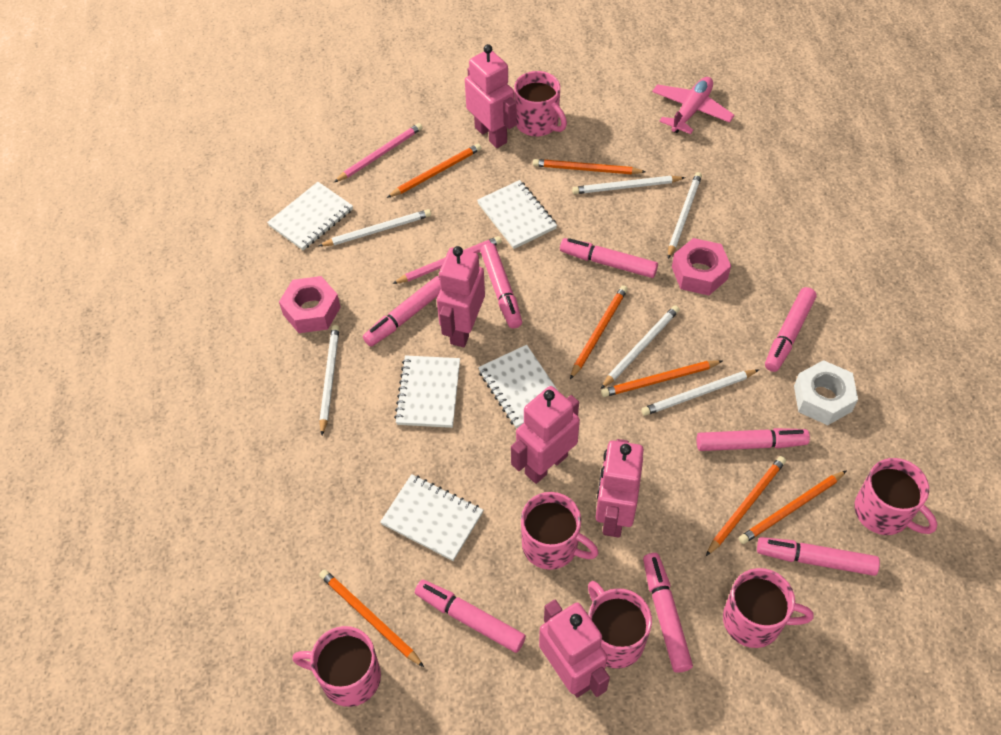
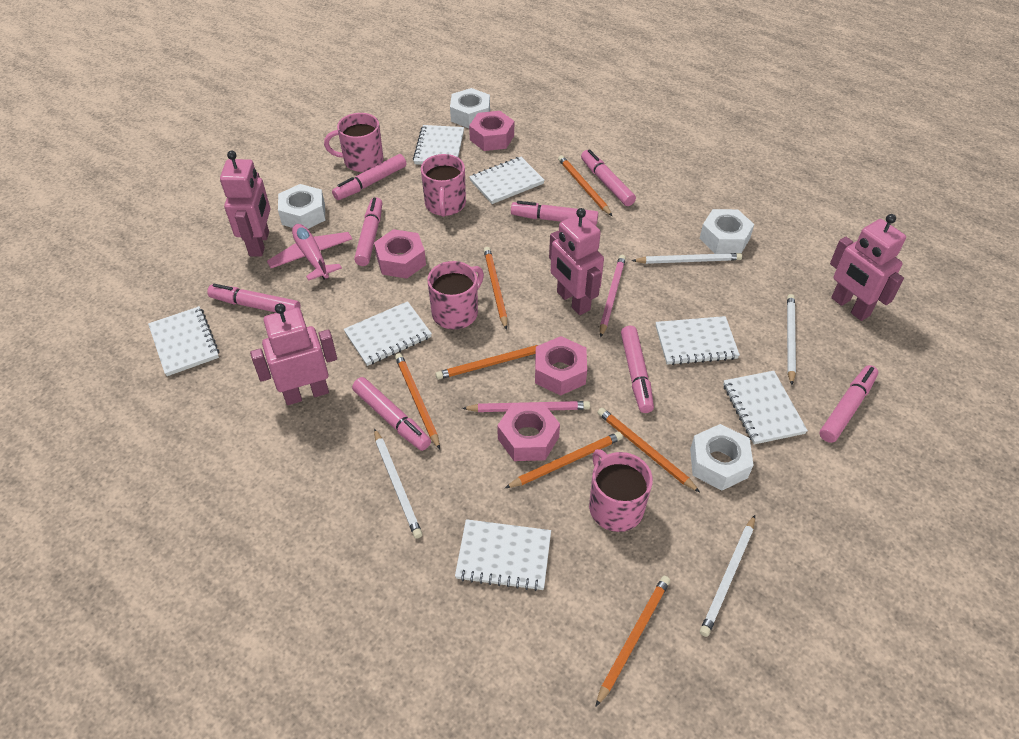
pink mug: 6 -> 4
pink nut: 2 -> 4
pink robot: 5 -> 4
white notebook: 5 -> 7
white nut: 1 -> 4
white pencil: 6 -> 4

